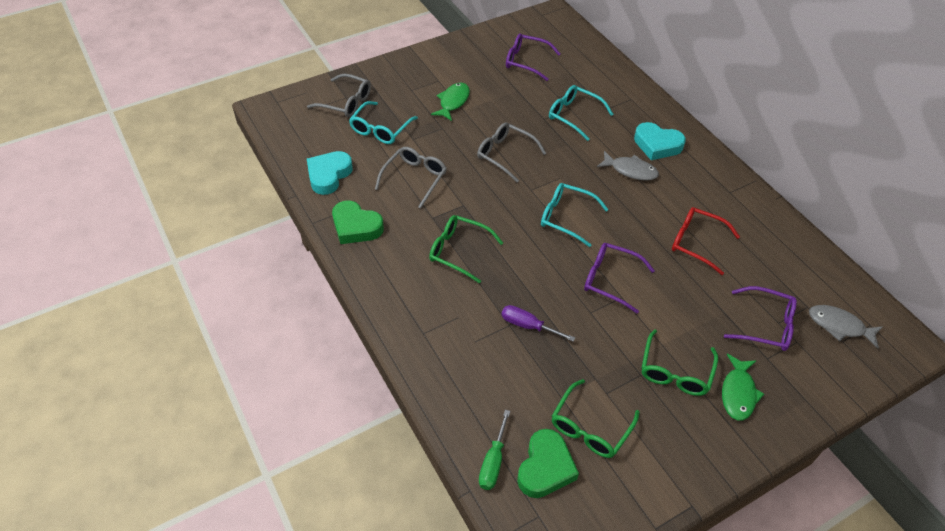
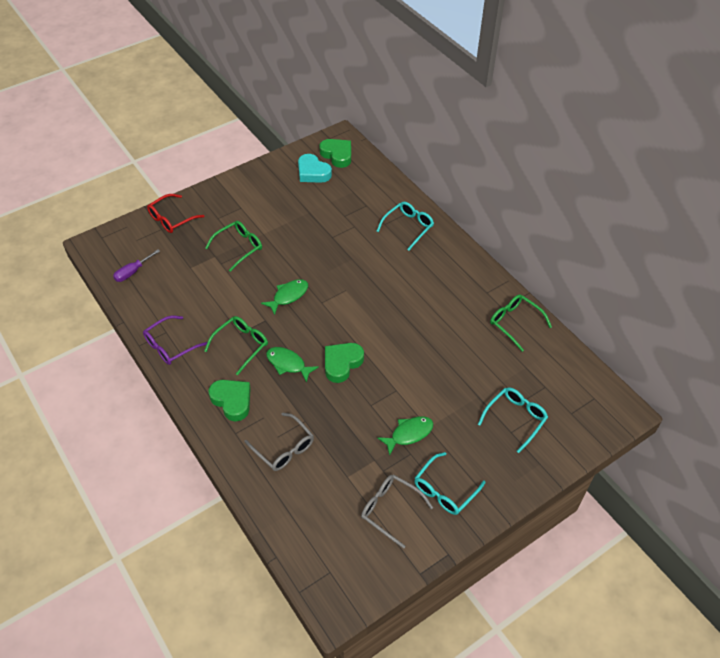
green fish: 2 -> 3
green heart: 2 -> 3
green screwdriver: 1 -> 0
grey fish: 2 -> 0
grey glasses: 3 -> 2
purple glasses: 3 -> 1
turquoise heart: 2 -> 1

